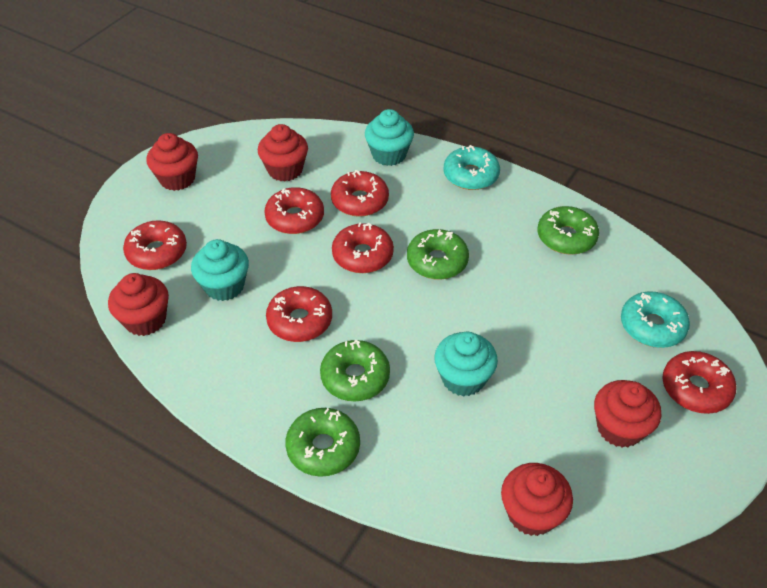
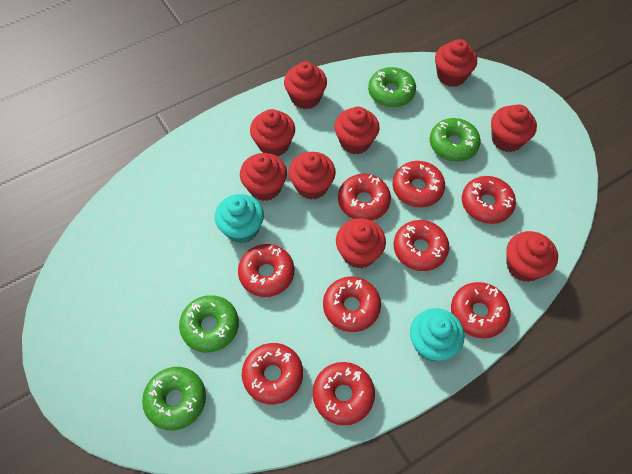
red cupcake: 5 -> 9
red donut: 6 -> 9
turquoise cupcake: 3 -> 2
turquoise donut: 2 -> 0

